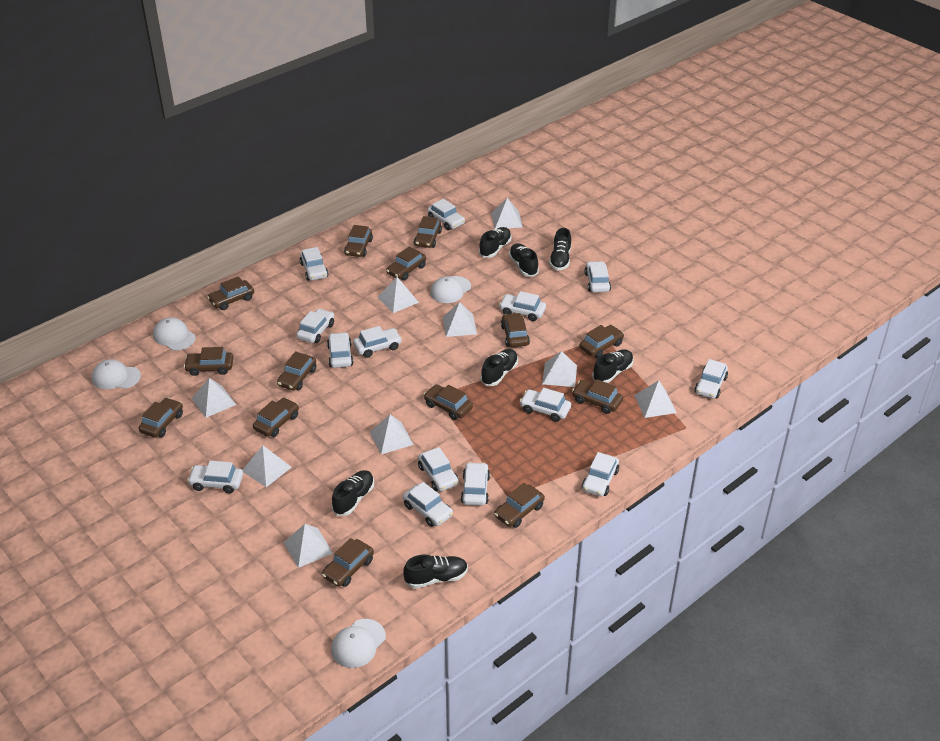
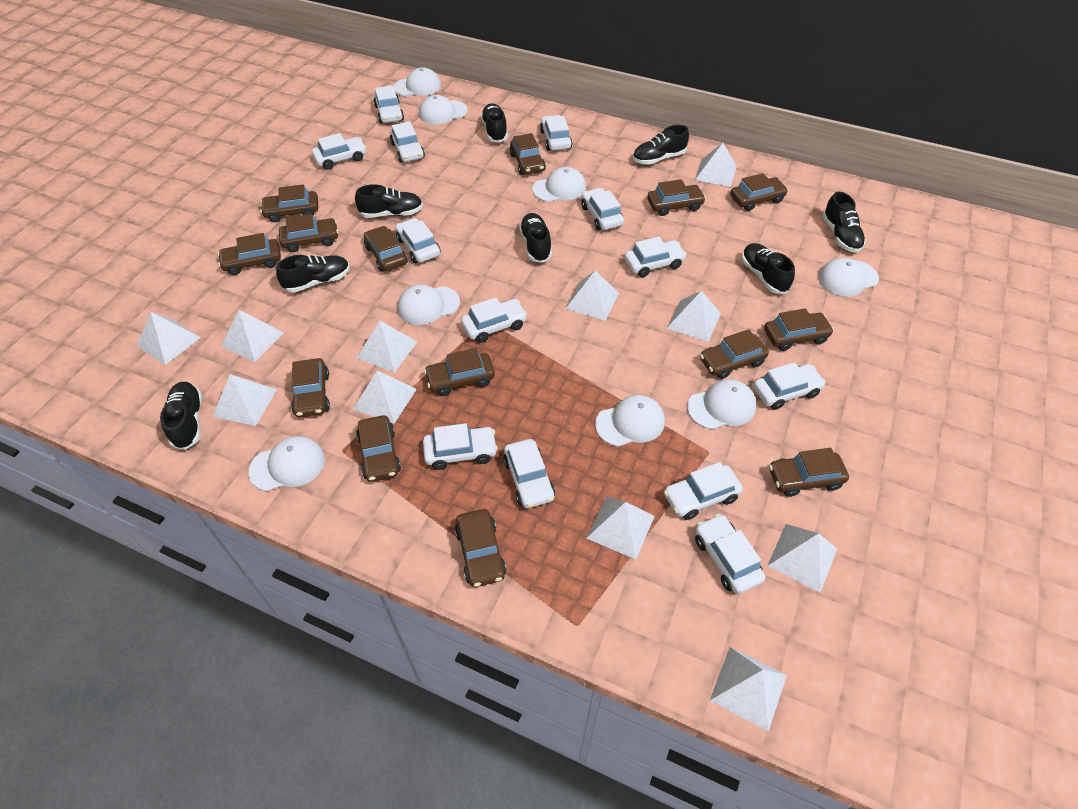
black shoe: 7 -> 8
white cap: 4 -> 8
white car: 14 -> 13
white pyramid: 9 -> 11

